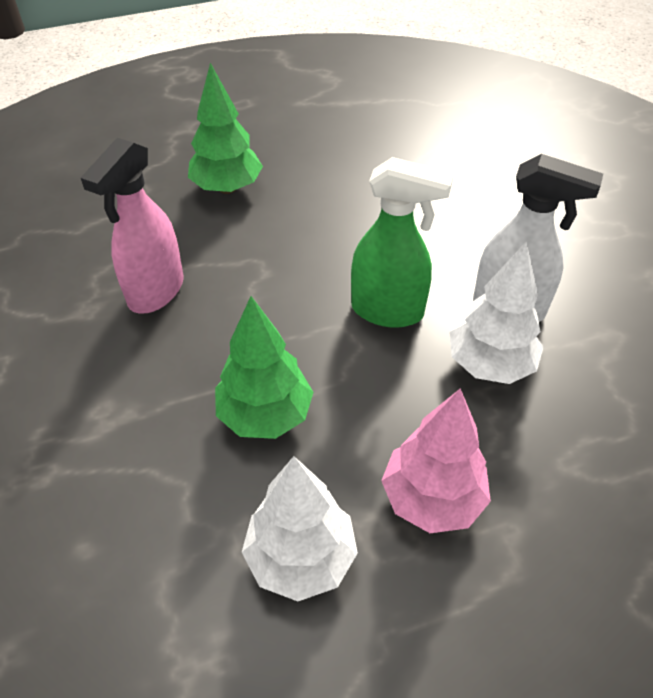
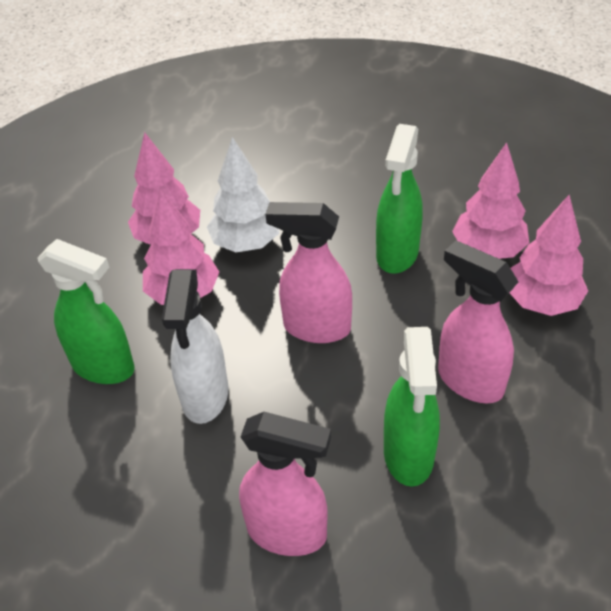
green spray bottle: 1 -> 3
green tree: 2 -> 0
pink spray bottle: 1 -> 3
pink tree: 1 -> 4
white tree: 2 -> 1

